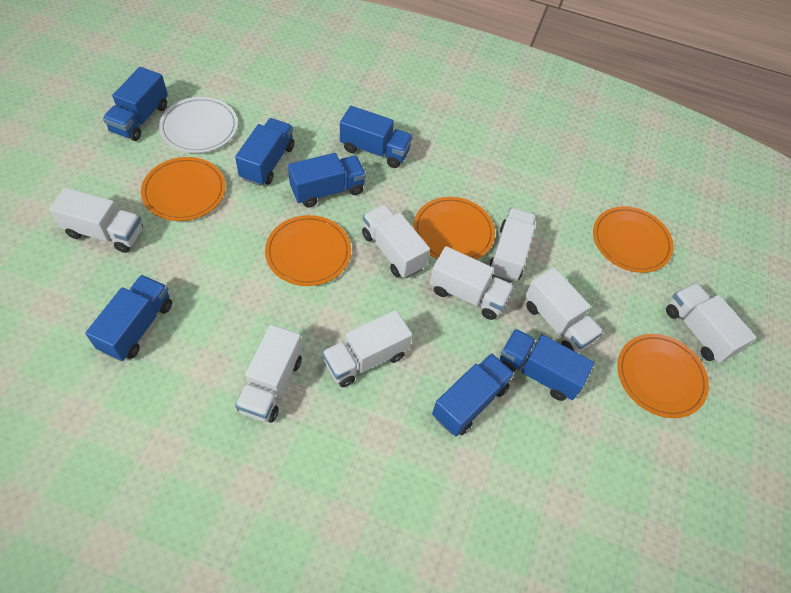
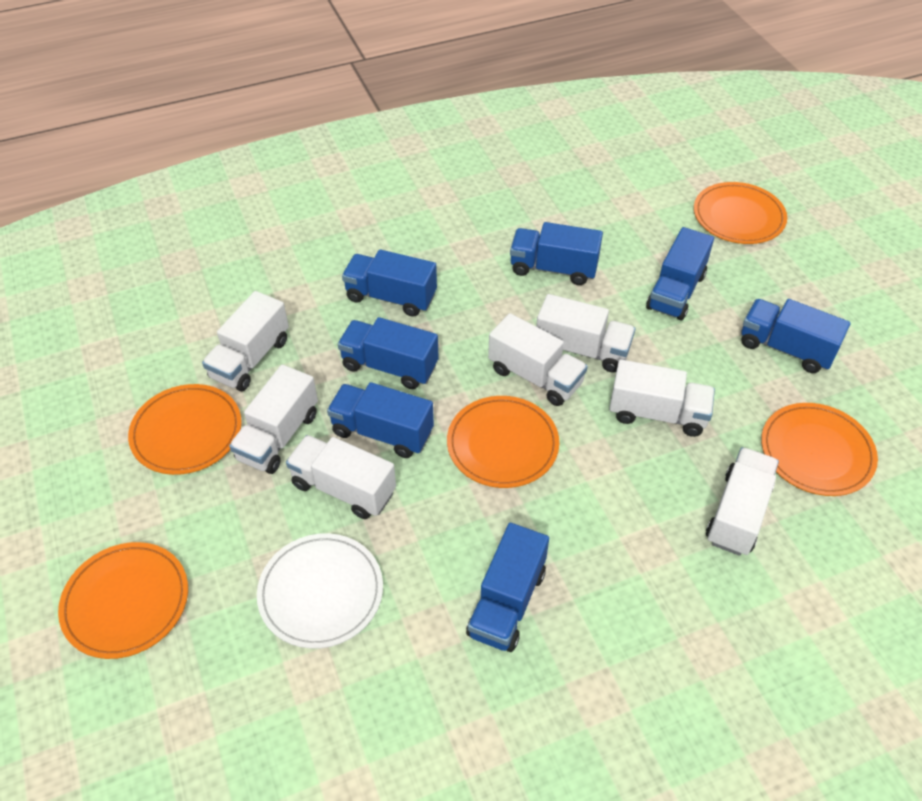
white truck: 8 -> 7

